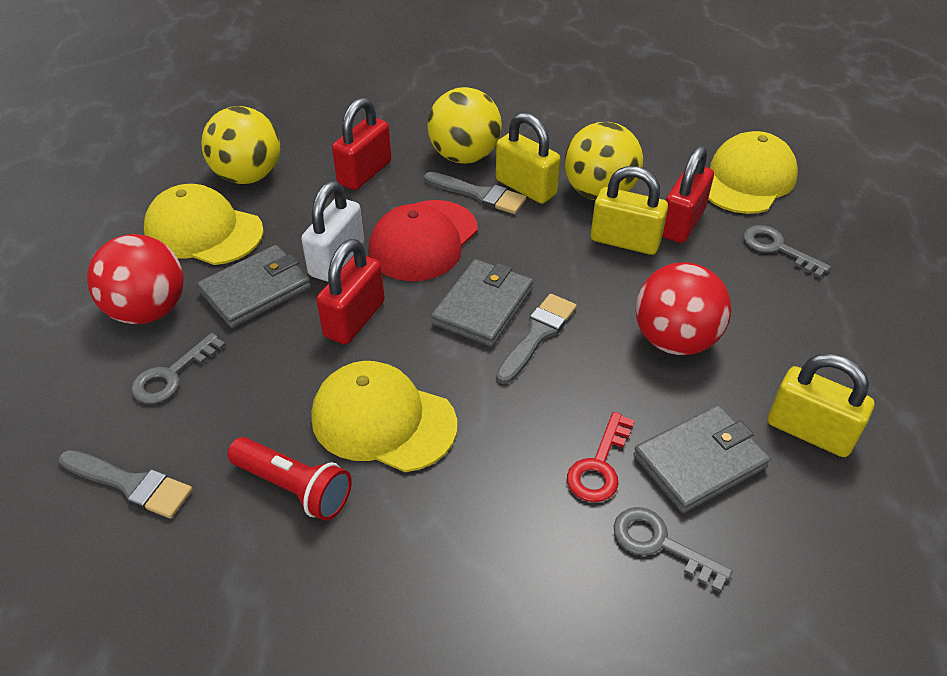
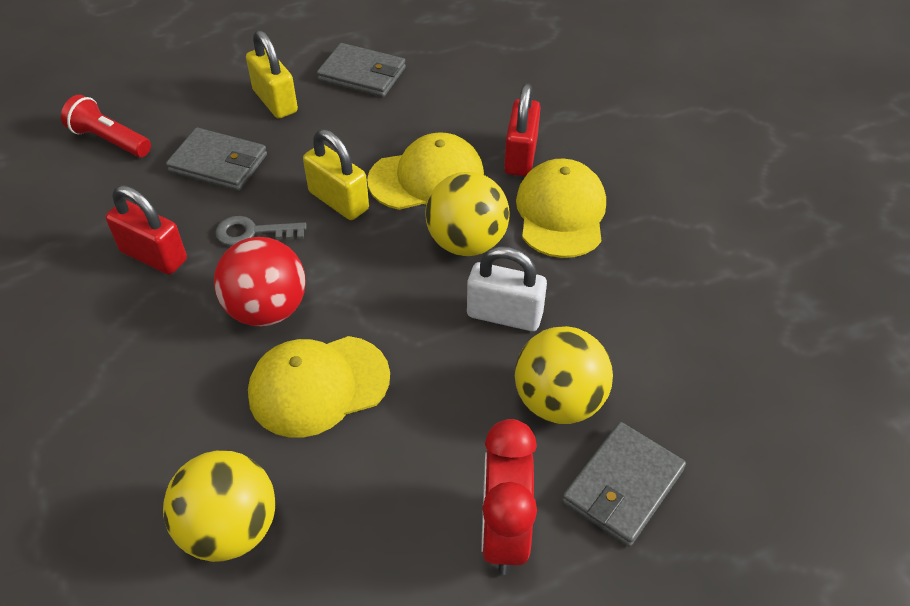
grey brush: 3 -> 0
grey key: 3 -> 1
red ball: 2 -> 1
red cap: 1 -> 0
red clock: 0 -> 1
red key: 1 -> 0
red padlock: 3 -> 2
yellow padlock: 3 -> 2

